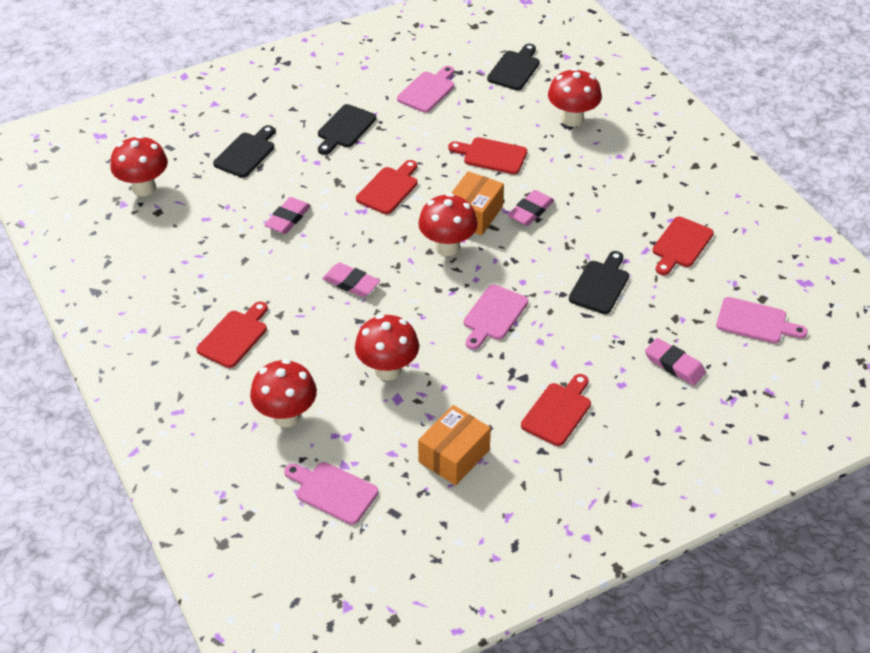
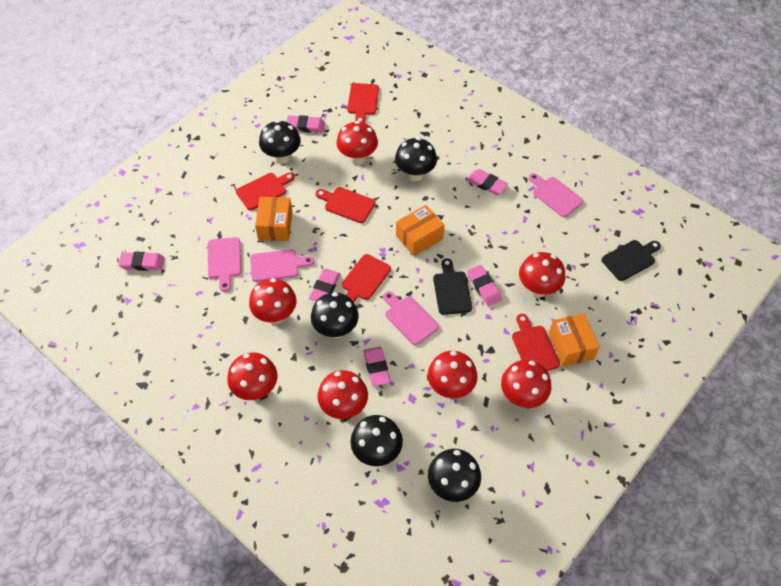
black cutting board: 4 -> 2
black mushroom: 0 -> 5
orange box: 2 -> 3
pink eraser: 4 -> 6
red mushroom: 5 -> 7

